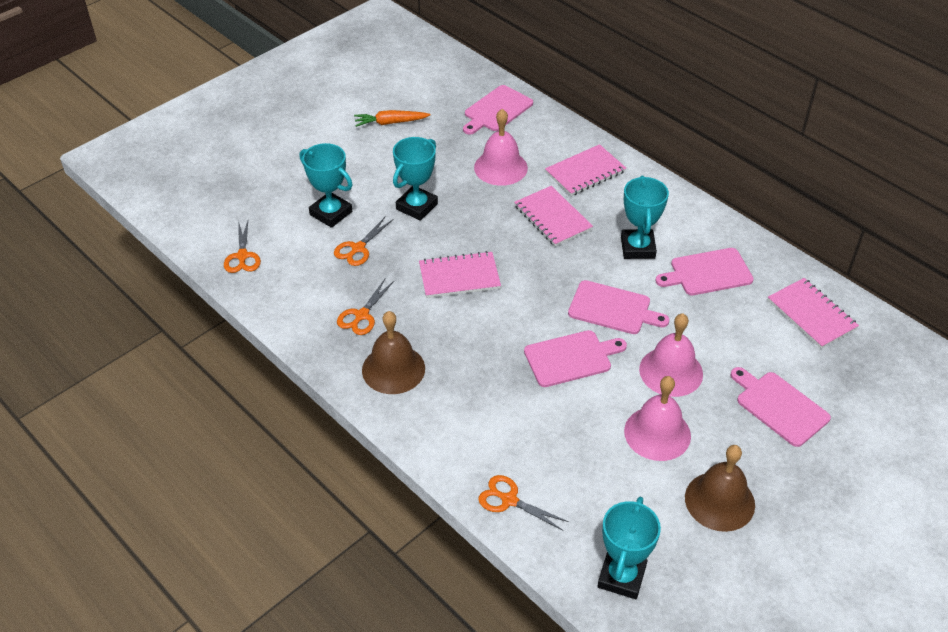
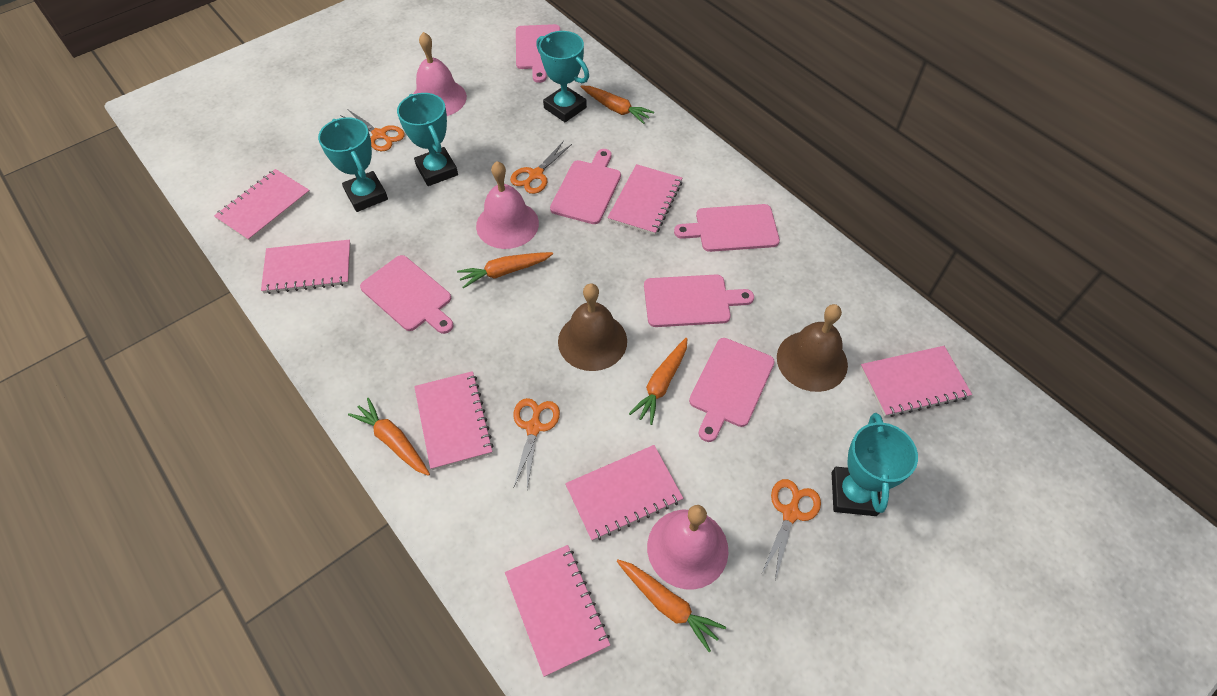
orange carrot: 1 -> 5
pink cutting board: 5 -> 6
pink notebook: 4 -> 7

